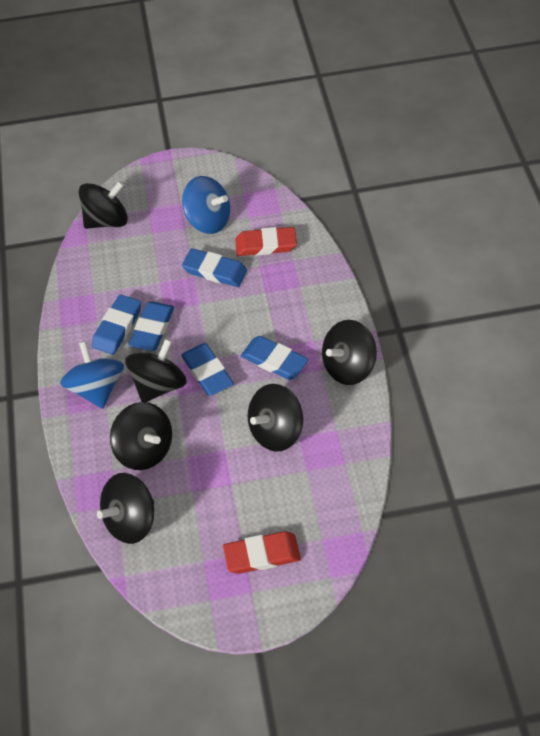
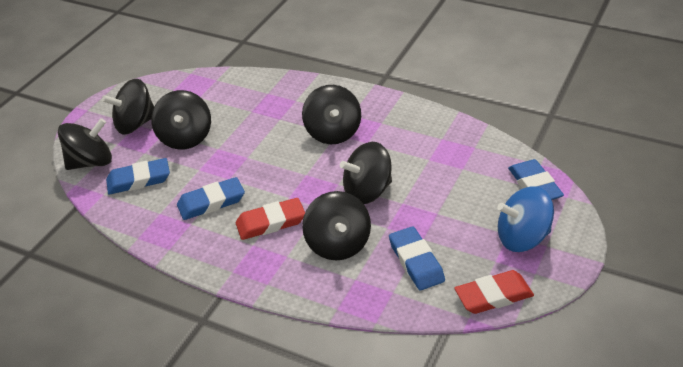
blue eraser: 5 -> 4
blue spinning top: 2 -> 1

